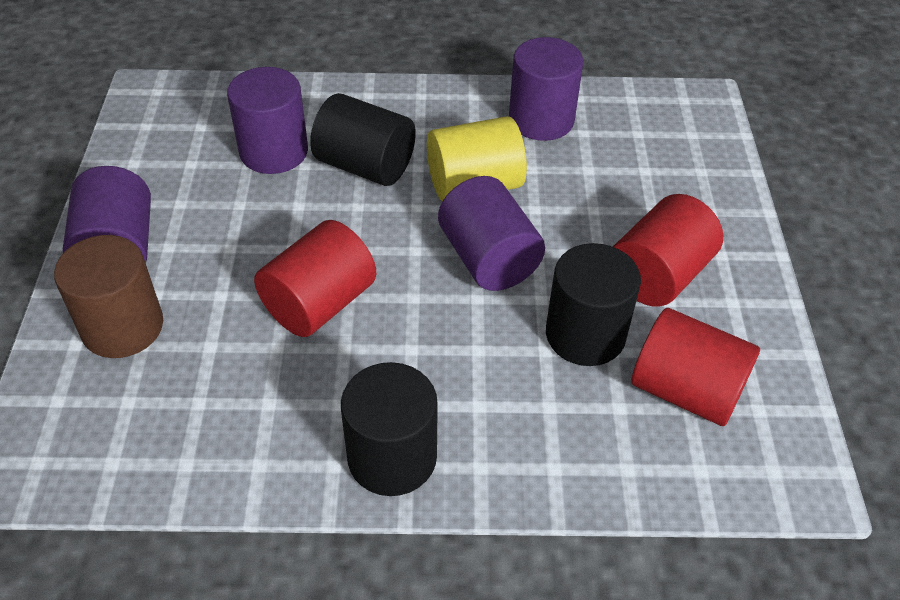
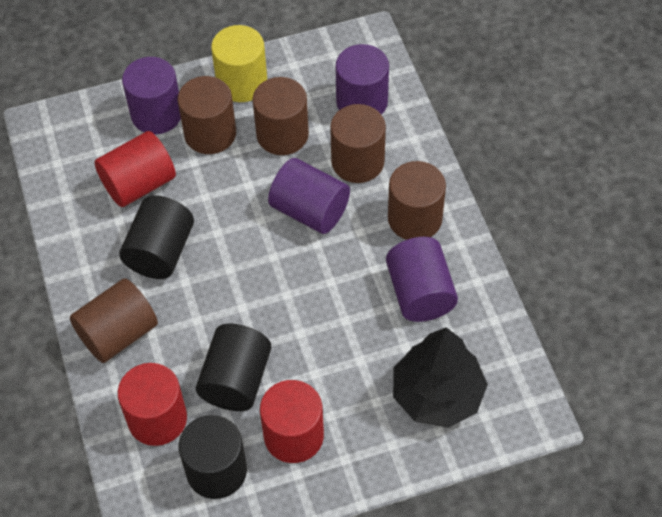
black tree: 0 -> 1
brown cylinder: 1 -> 5

